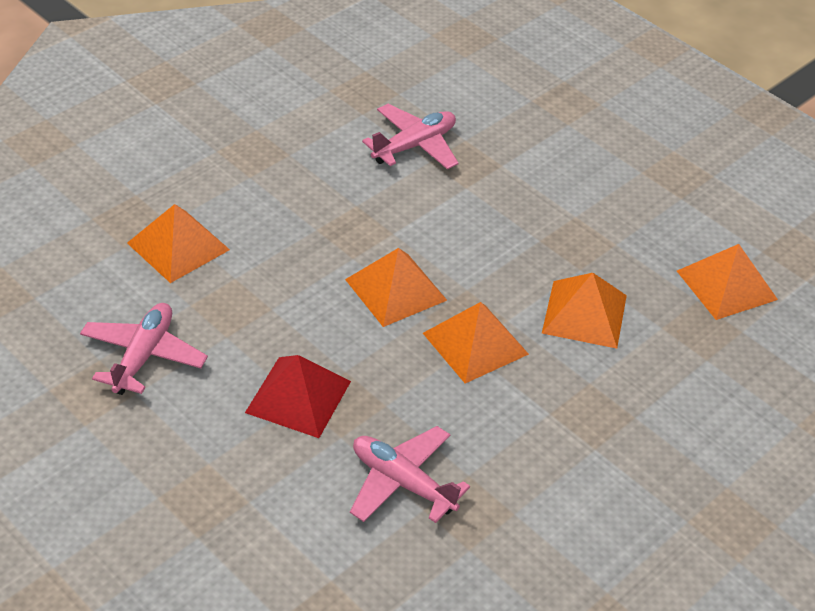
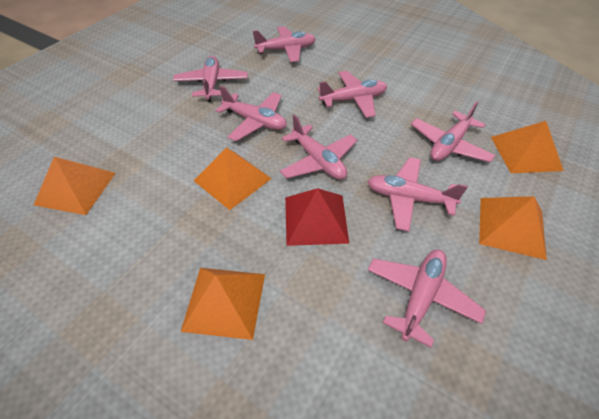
pink plane: 3 -> 8

